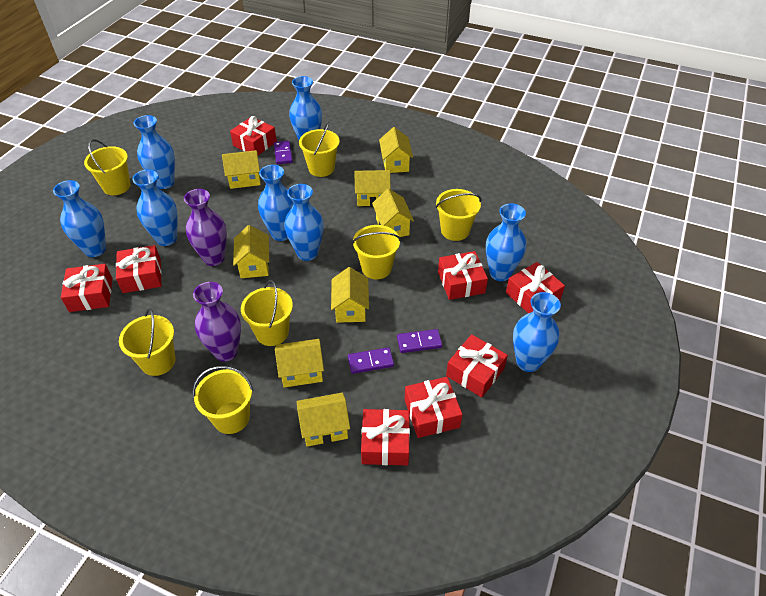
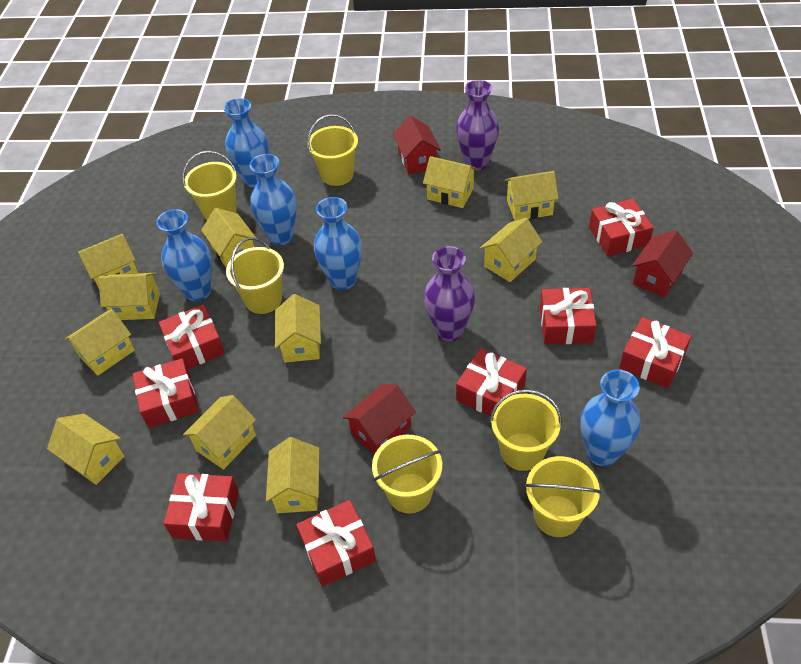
blue vase: 8 -> 5
purple domino: 3 -> 0
red house: 0 -> 3
yellow bucket: 7 -> 6
yellow house: 8 -> 11

